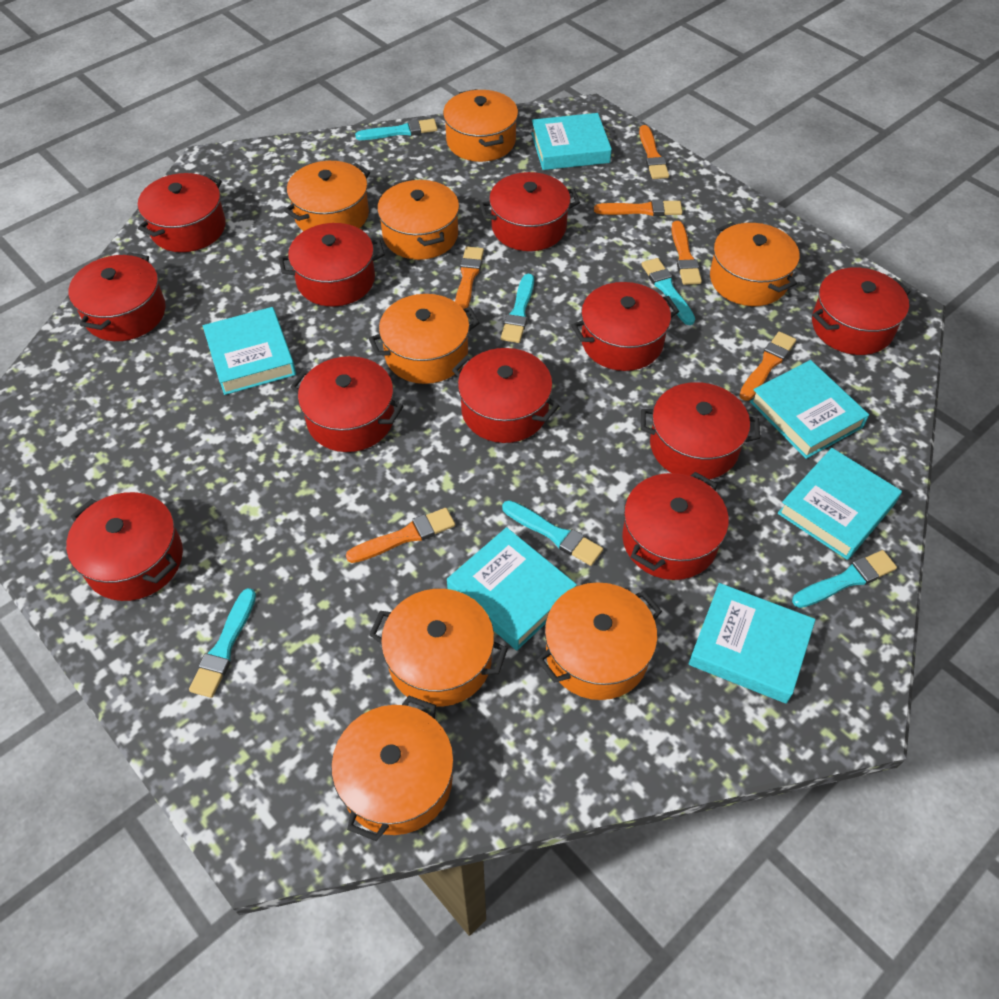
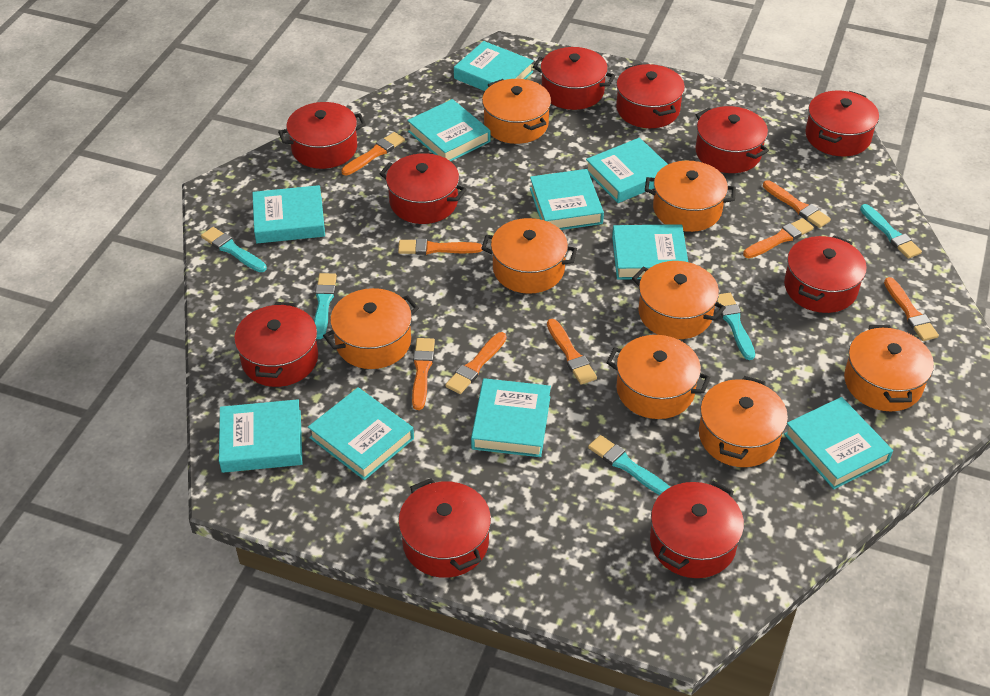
orange brush: 6 -> 8
red pot: 11 -> 10
turquoise book: 6 -> 10
turquoise brush: 6 -> 5

